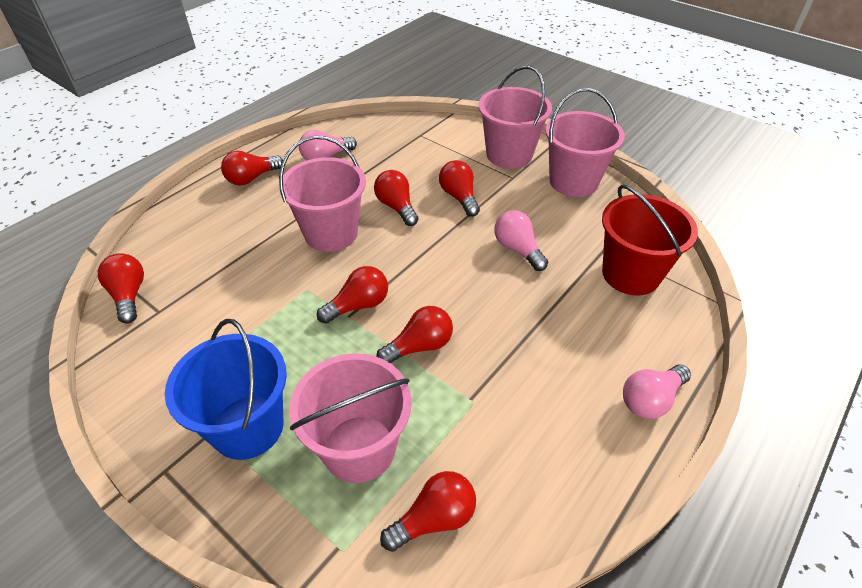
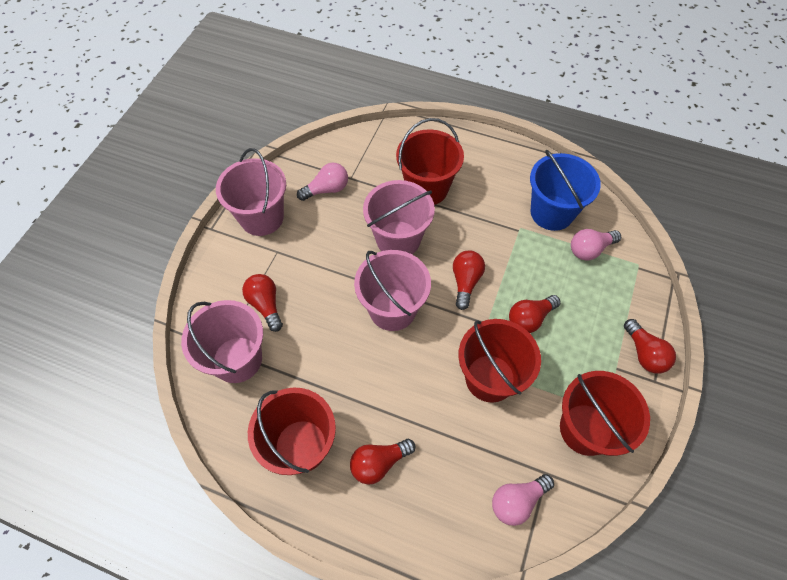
red bucket: 1 -> 4
red light bulb: 7 -> 5

